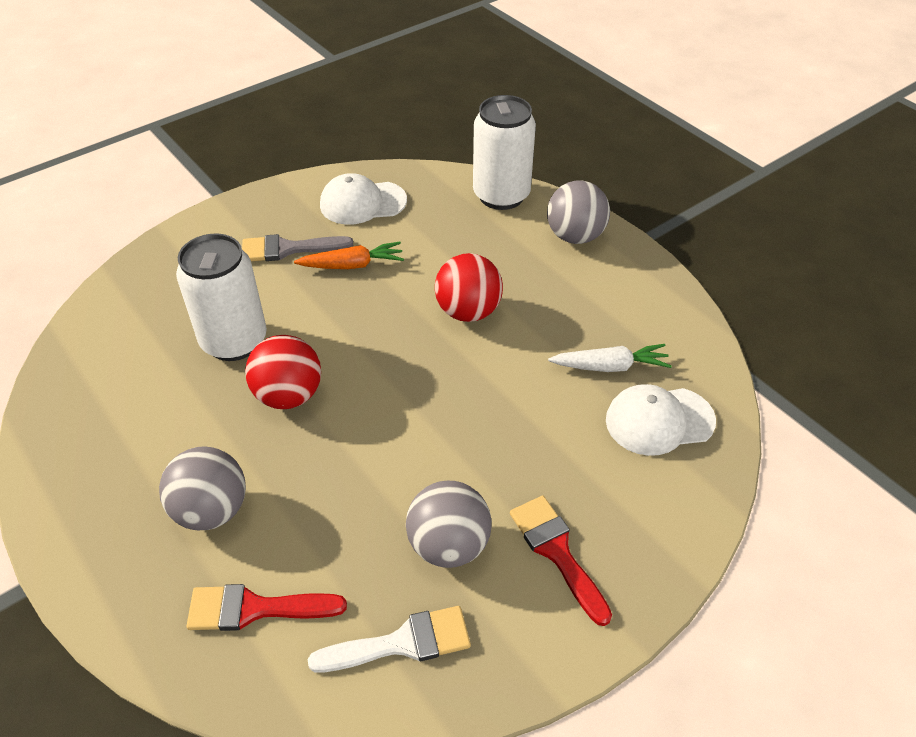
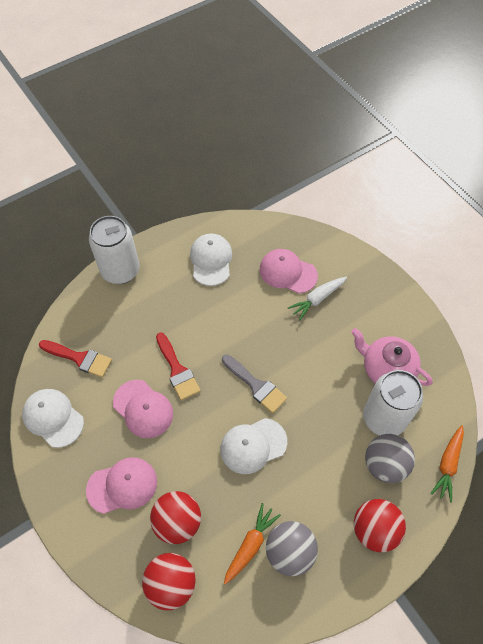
grey ball: 3 -> 2
orange carrot: 1 -> 2
pink cap: 0 -> 3
pink teapot: 0 -> 1
red ball: 2 -> 3
white brush: 1 -> 0
white cap: 2 -> 3

